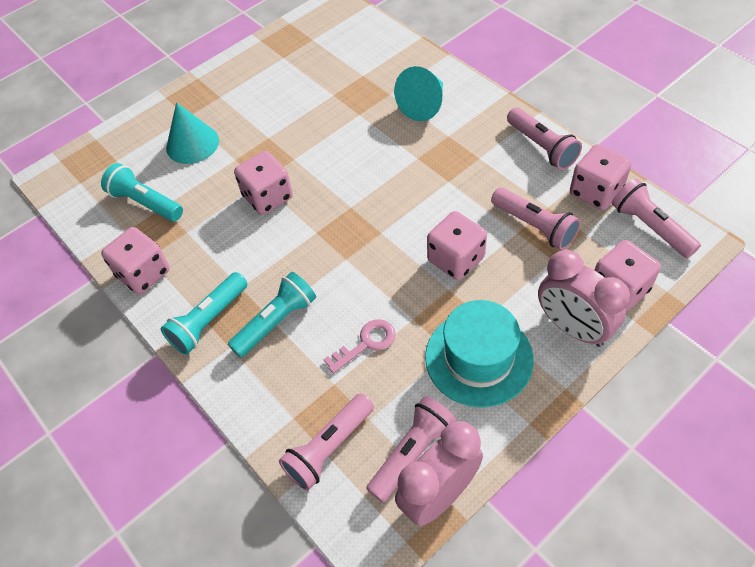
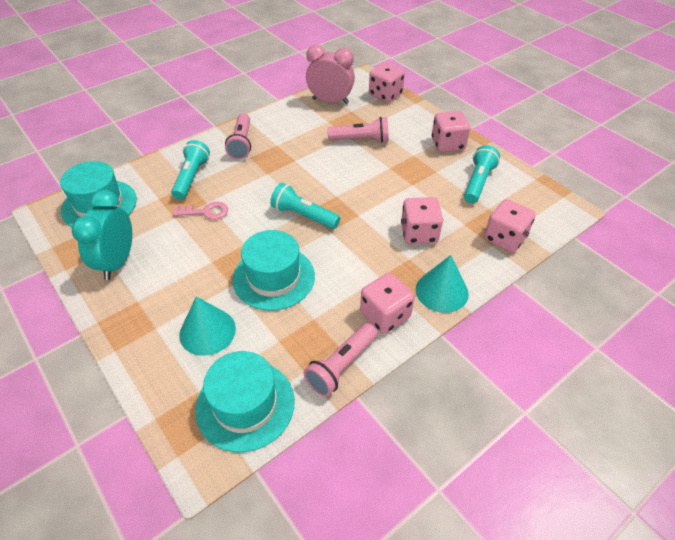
pink clock: 2 -> 1
pink flashlight: 5 -> 3
turquoise clock: 0 -> 1
turquoise hat: 1 -> 3

